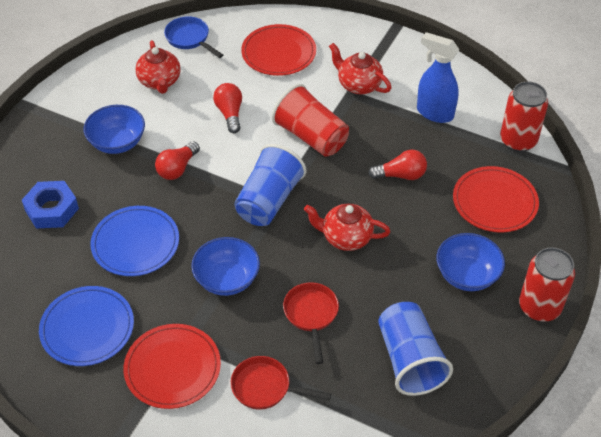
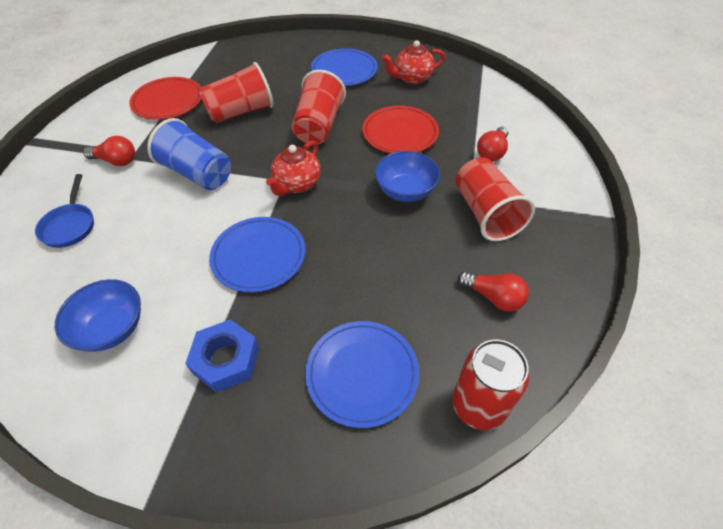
blue bowl: 3 -> 2
blue cup: 2 -> 1
blue plate: 2 -> 3
blue spray bottle: 1 -> 0
red can: 2 -> 1
red cup: 1 -> 3
red pan: 2 -> 0
red plate: 3 -> 2
red teapot: 3 -> 2

